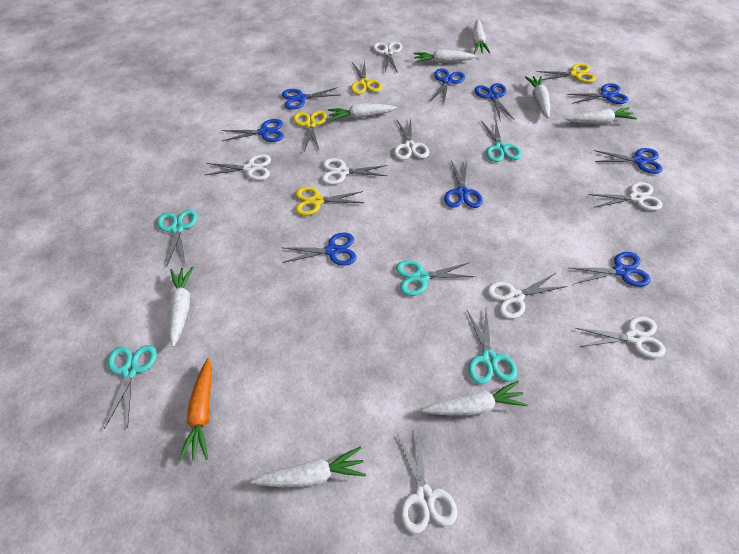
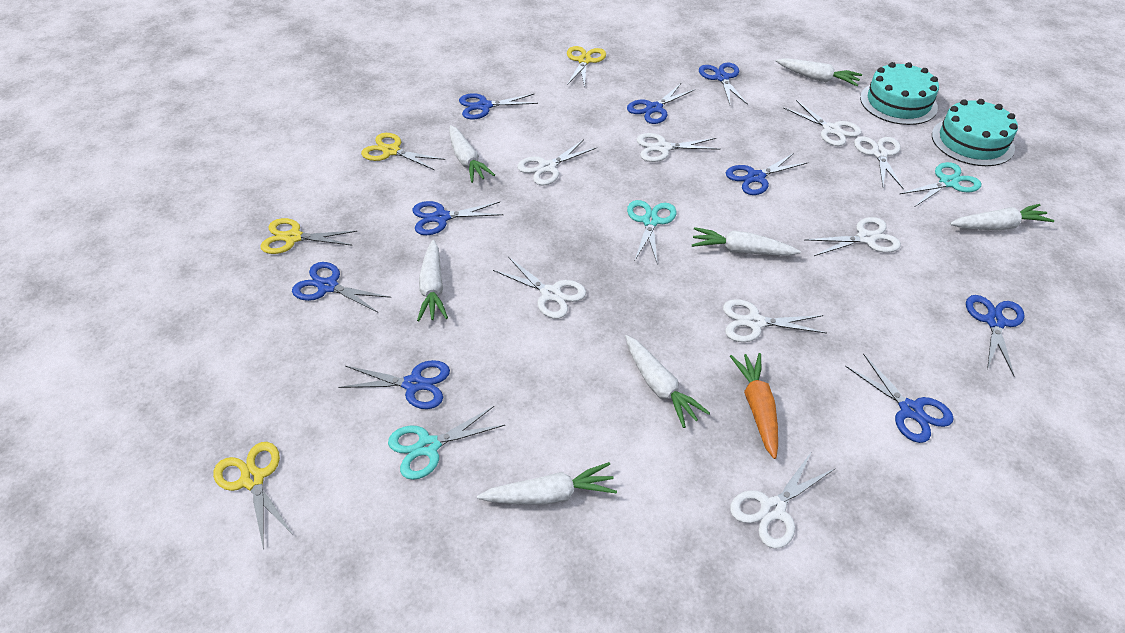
turquoise cake: 0 -> 2
turquoise scissors: 5 -> 3
white carrot: 8 -> 7

